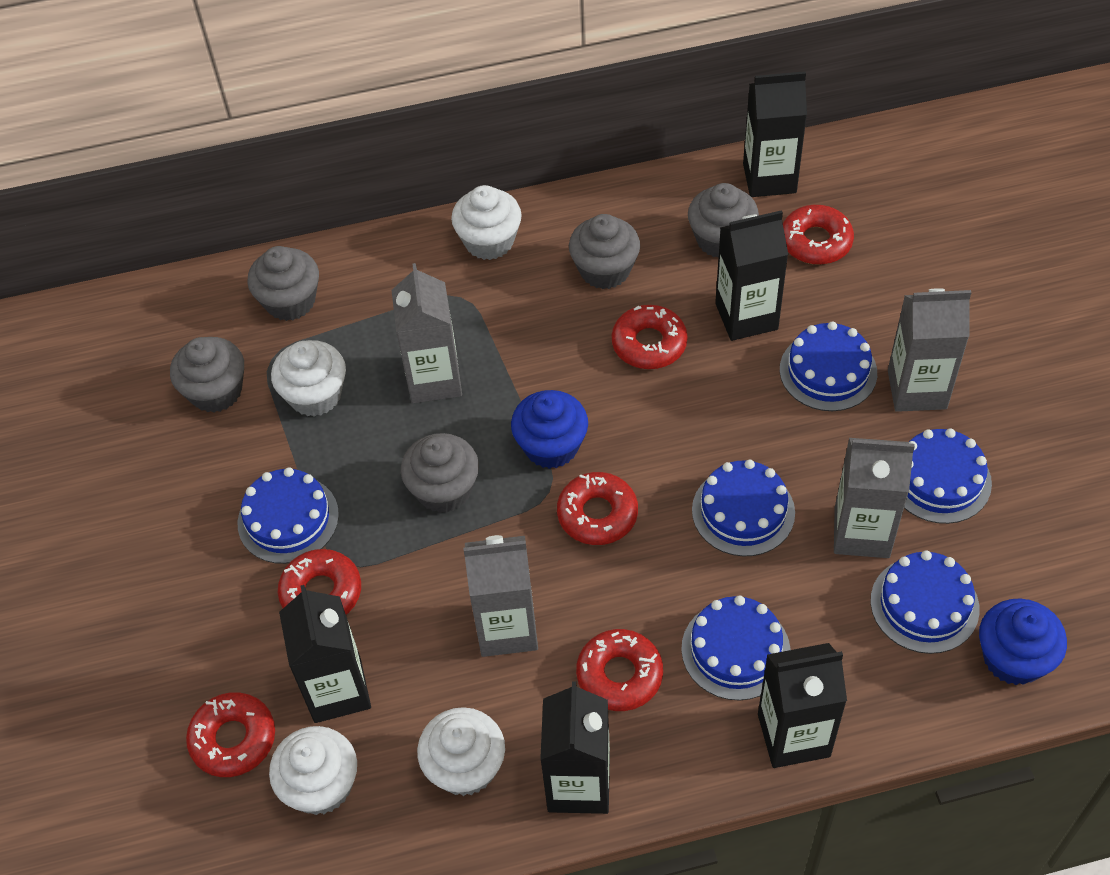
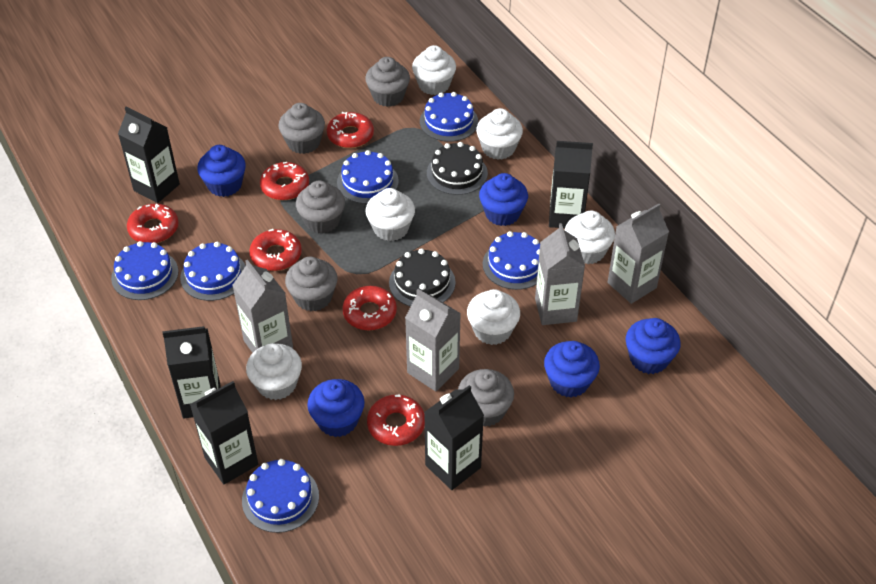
black cake: 0 -> 2
blue cupcake: 2 -> 5
white cupcake: 4 -> 6

